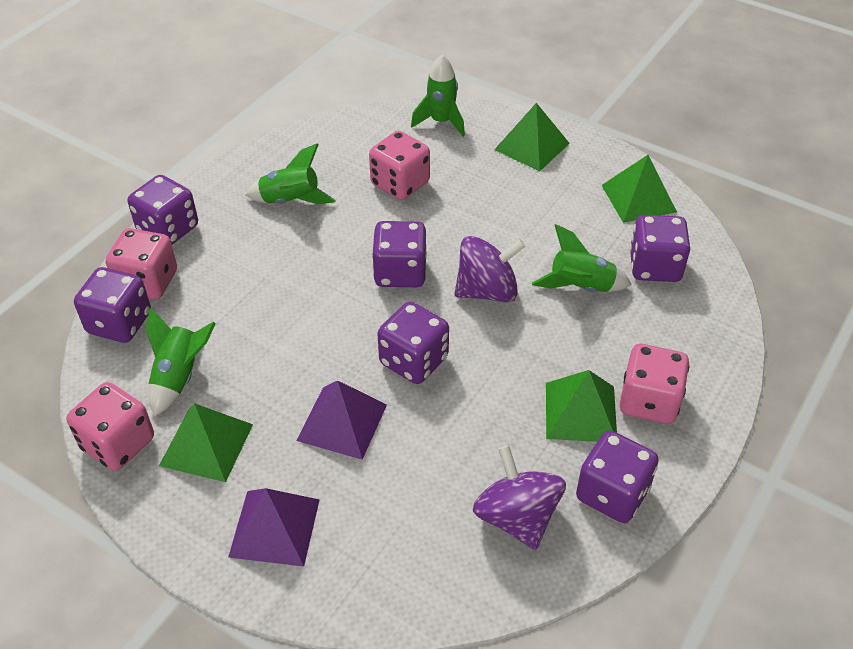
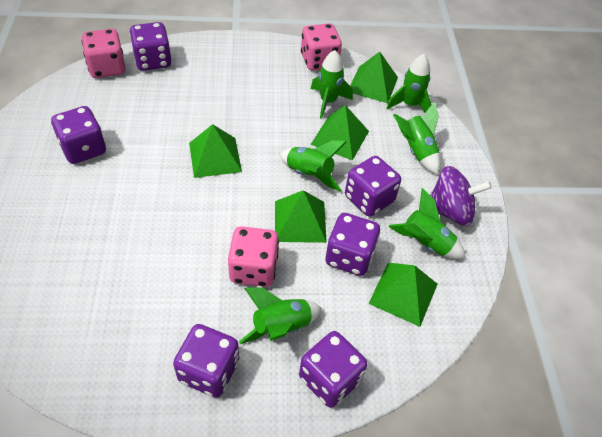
green pyramid: 4 -> 5
green rocket: 4 -> 6
pink dice: 4 -> 3
purple pyramid: 2 -> 0
purple spinning top: 2 -> 1

